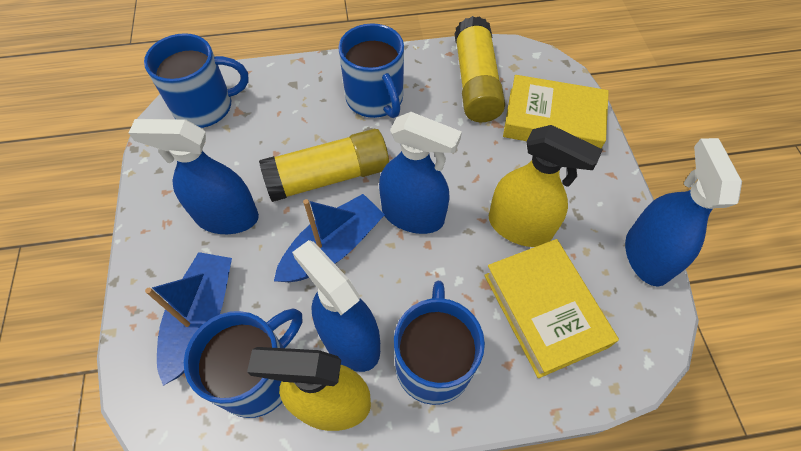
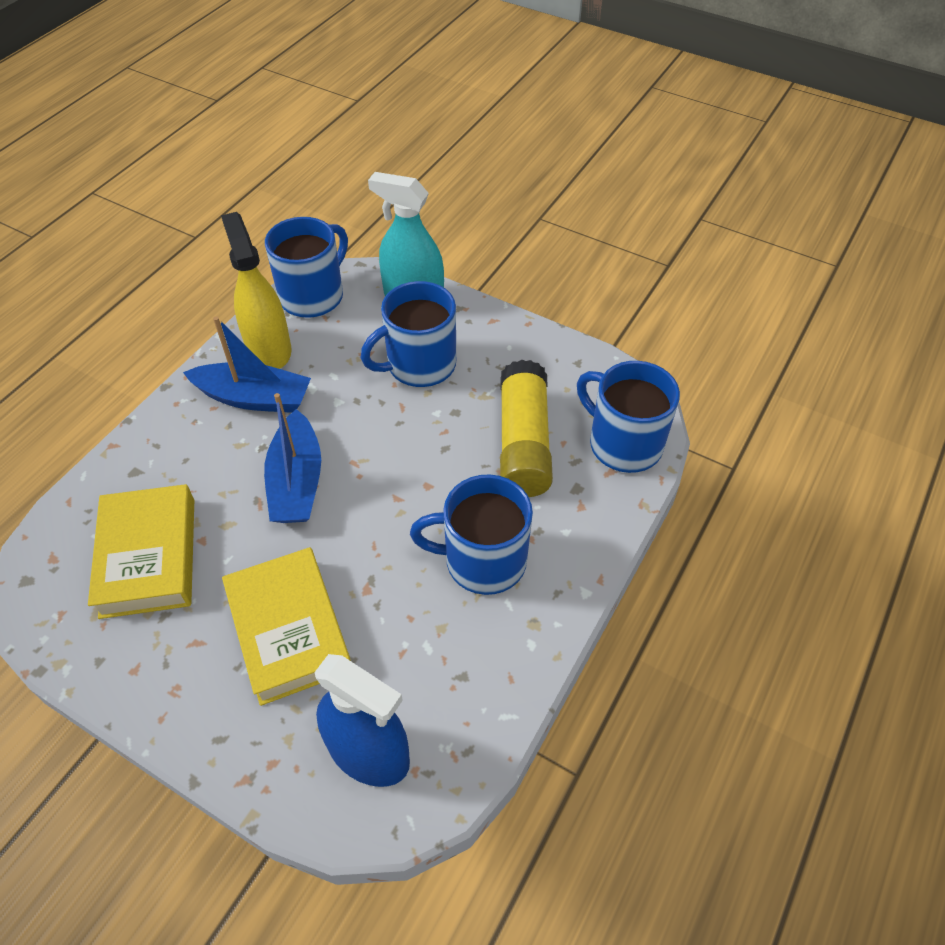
blue spray bottle: 4 -> 1
turquoise spray bottle: 0 -> 1
yellow glue stick: 2 -> 1
yellow spray bottle: 2 -> 1

